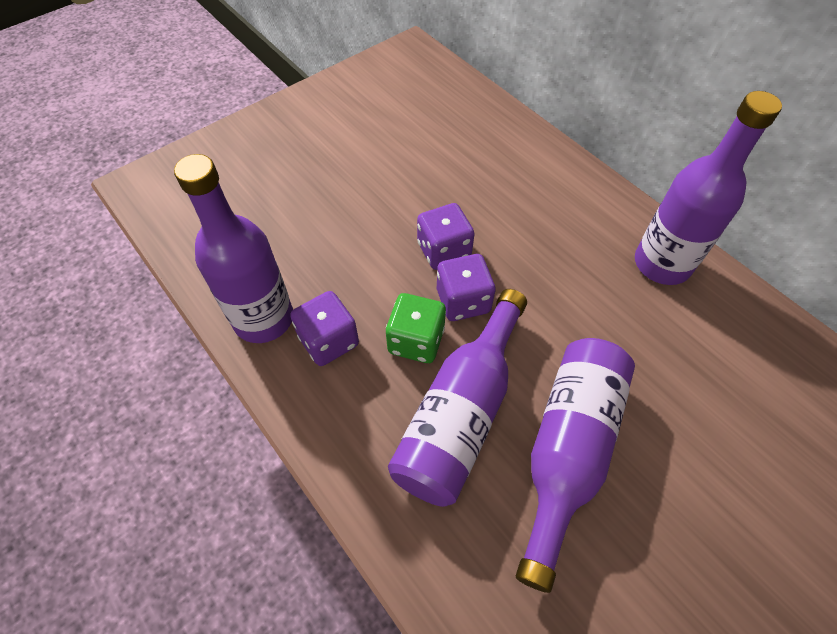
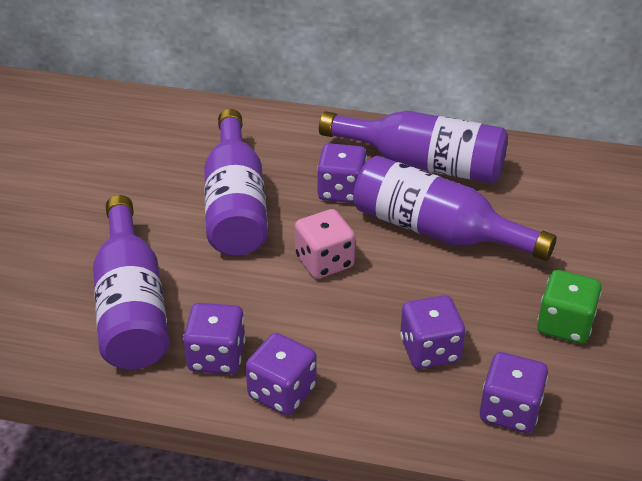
pink dice: 0 -> 1
purple dice: 3 -> 5

